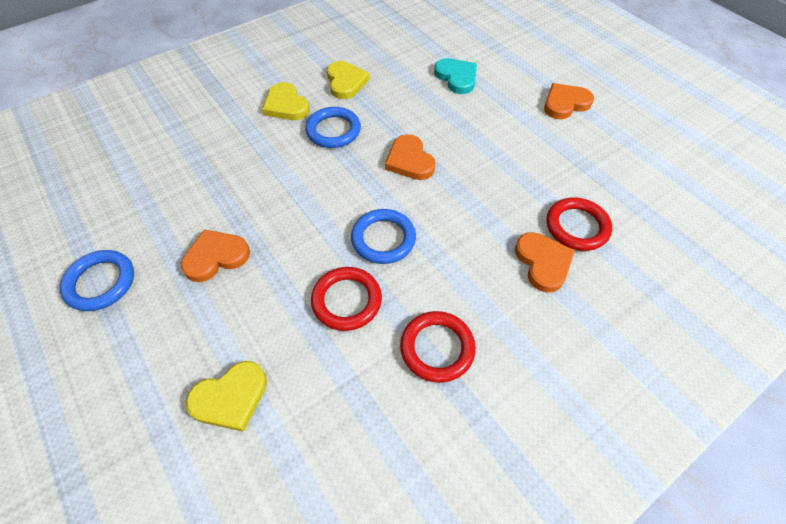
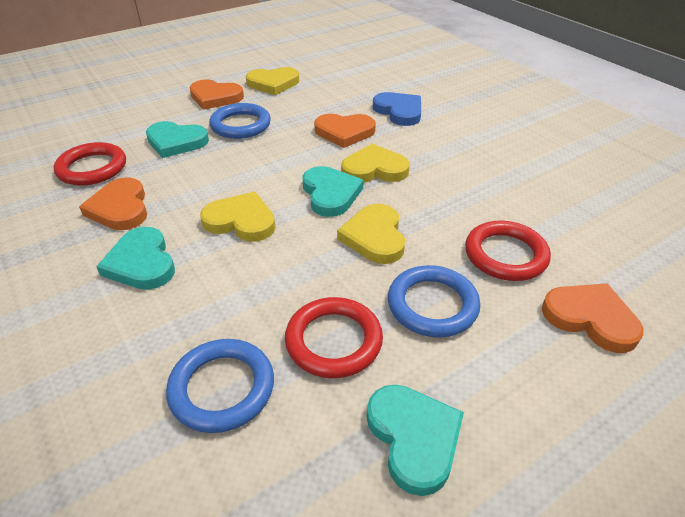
blue heart: 0 -> 1
turquoise heart: 1 -> 4
yellow heart: 3 -> 4

